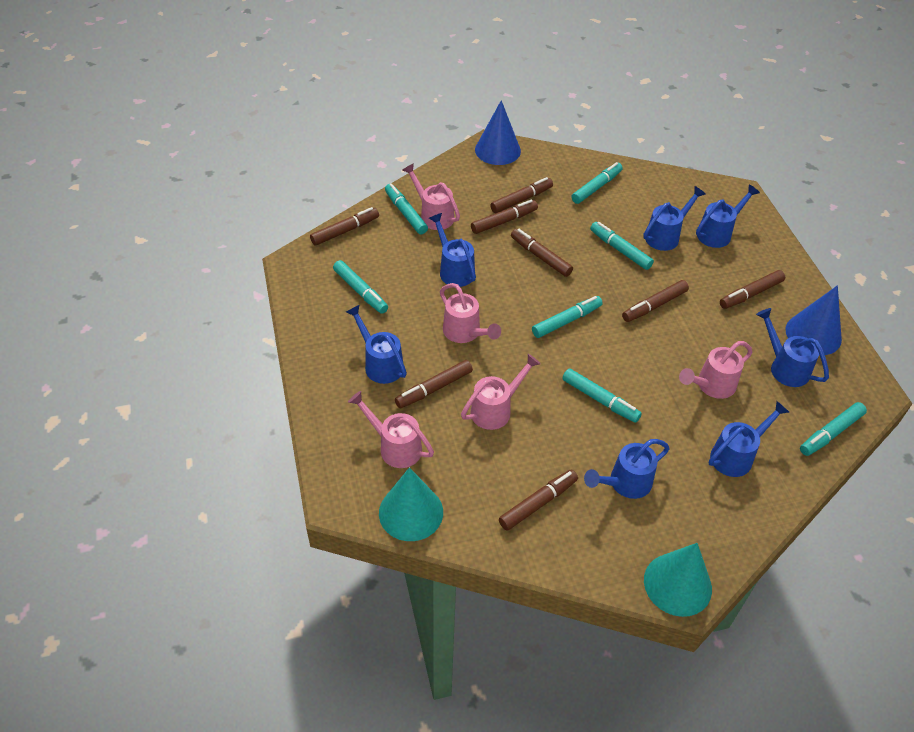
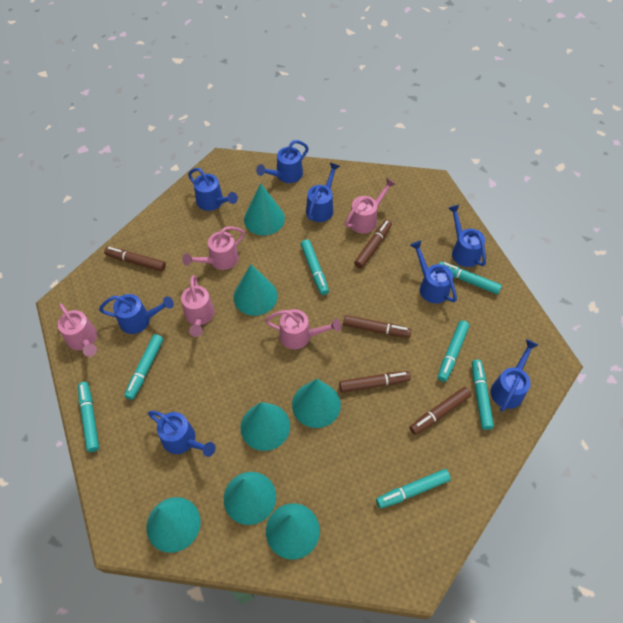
blue cone: 2 -> 0
blue watering can: 7 -> 8
brown marker: 8 -> 5
turquoise cone: 2 -> 7

